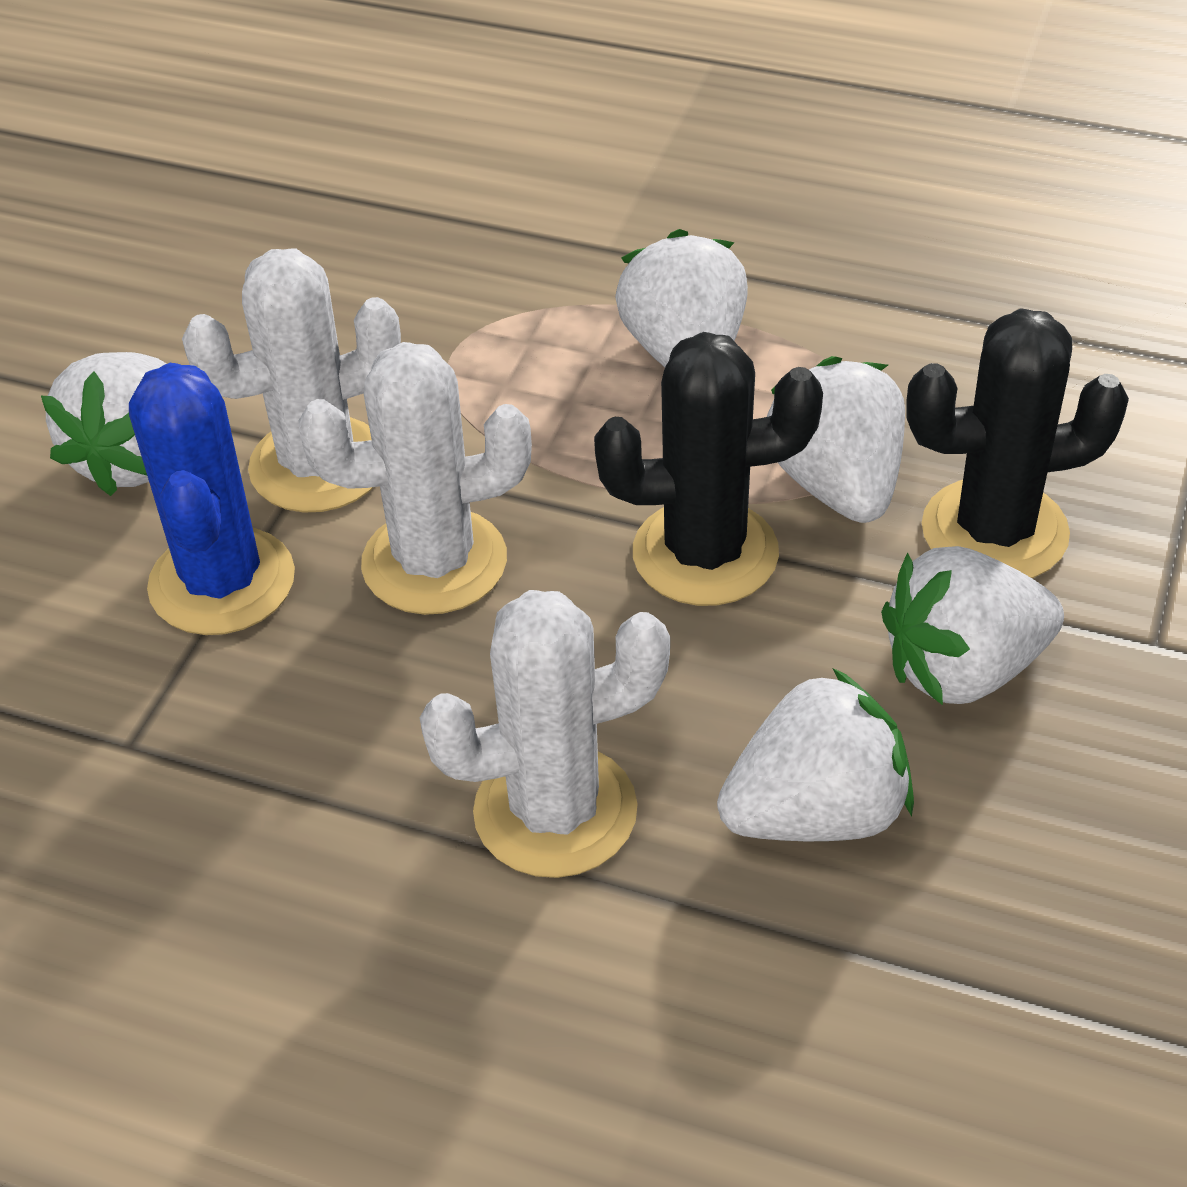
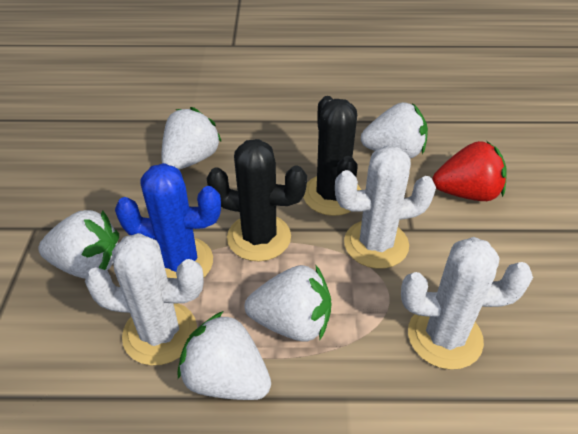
red strawberry: 0 -> 1

